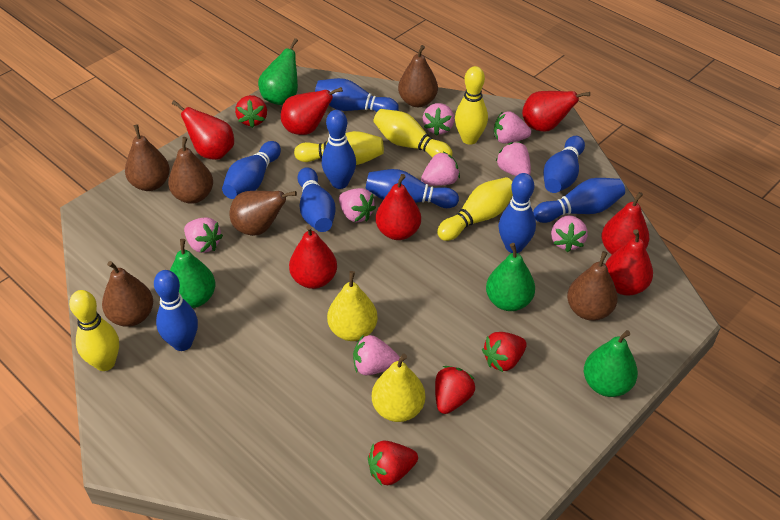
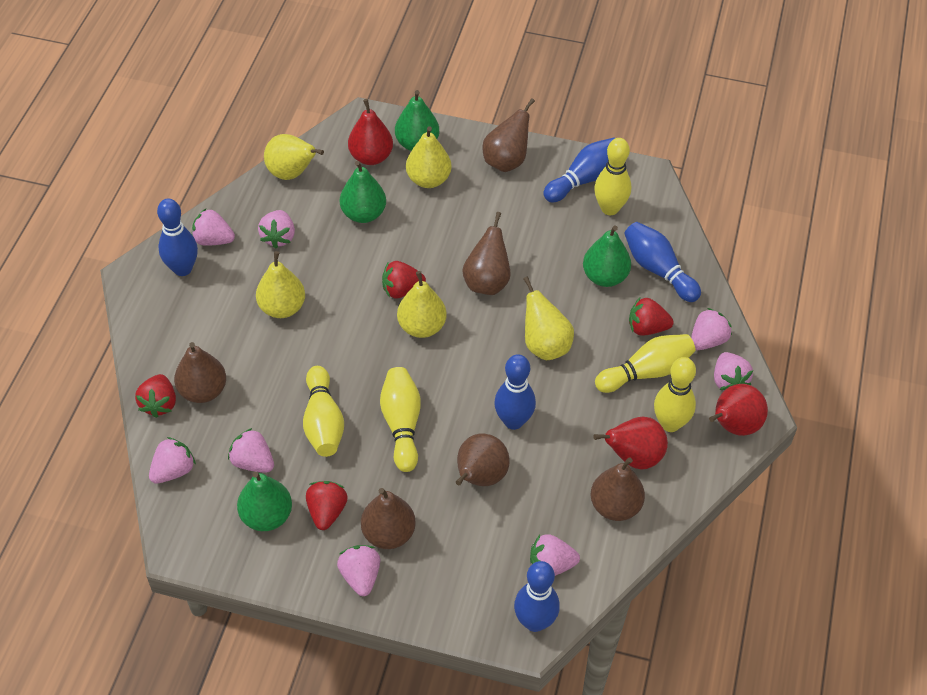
blue bowling pin: 9 -> 5
red pear: 7 -> 3
yellow pear: 2 -> 5

